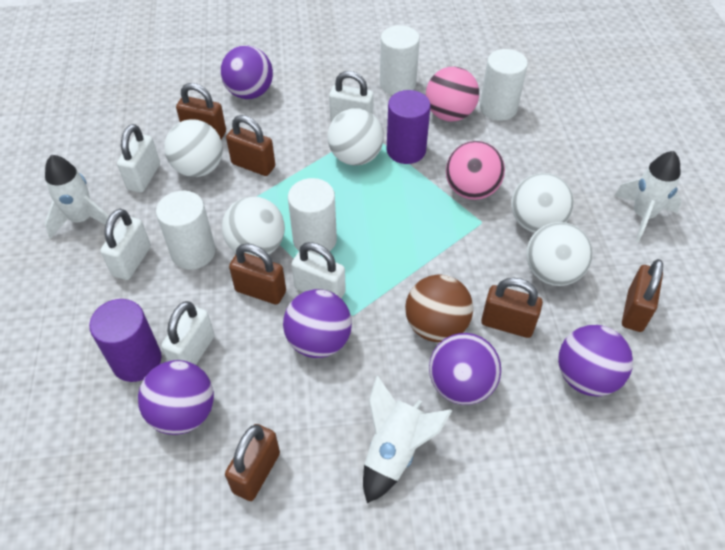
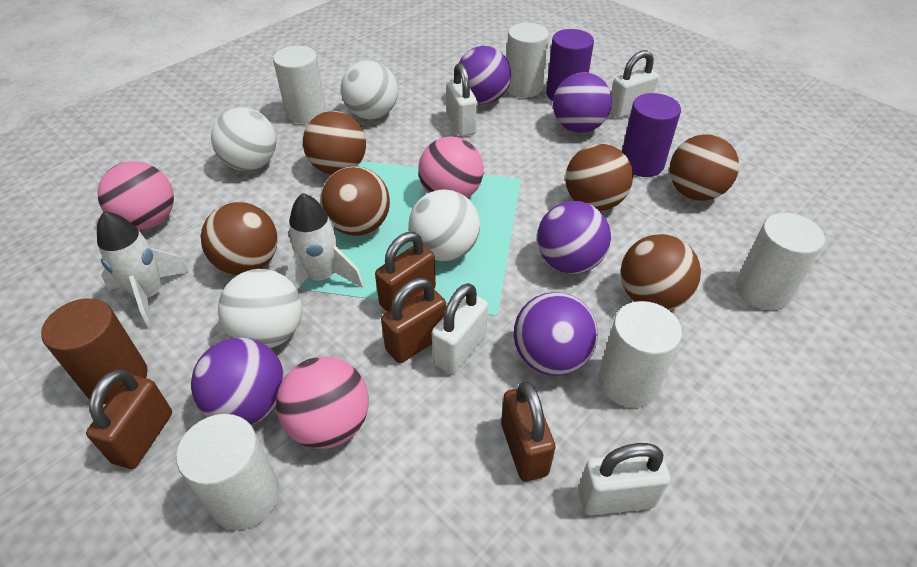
brown ball: 1 -> 6
brown cylinder: 0 -> 1
brown padlock: 6 -> 4
pink ball: 2 -> 3
white ball: 5 -> 4
white cylinder: 4 -> 5
white padlock: 5 -> 4
white rocket: 3 -> 2

